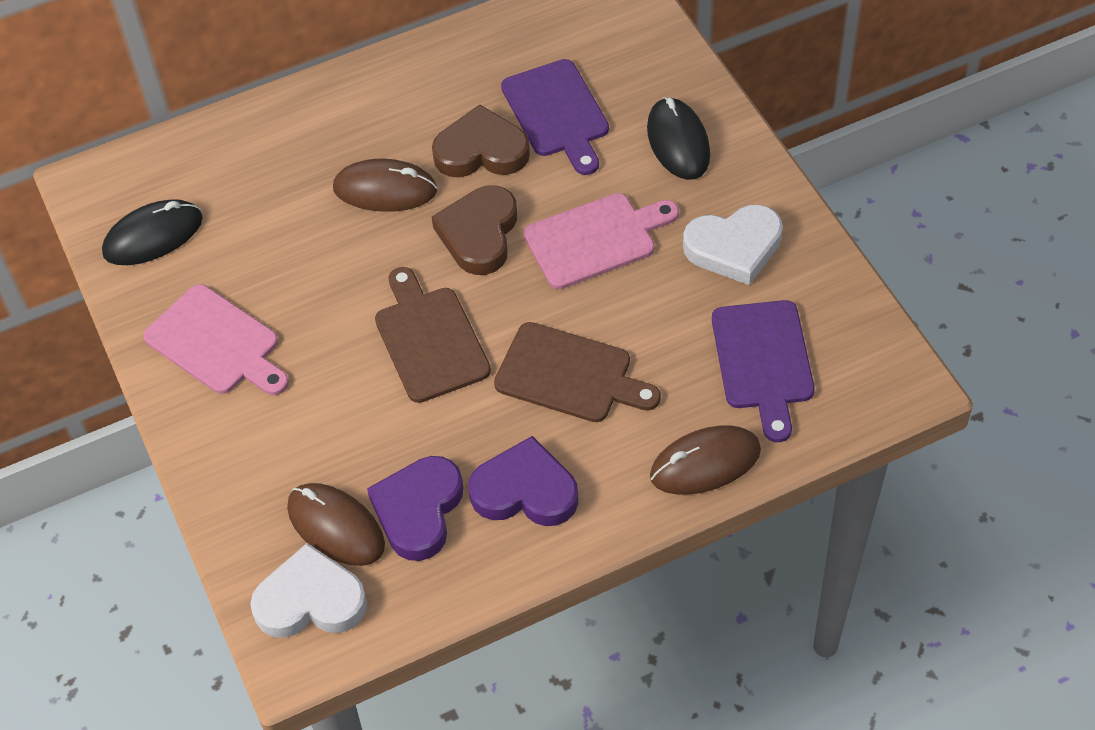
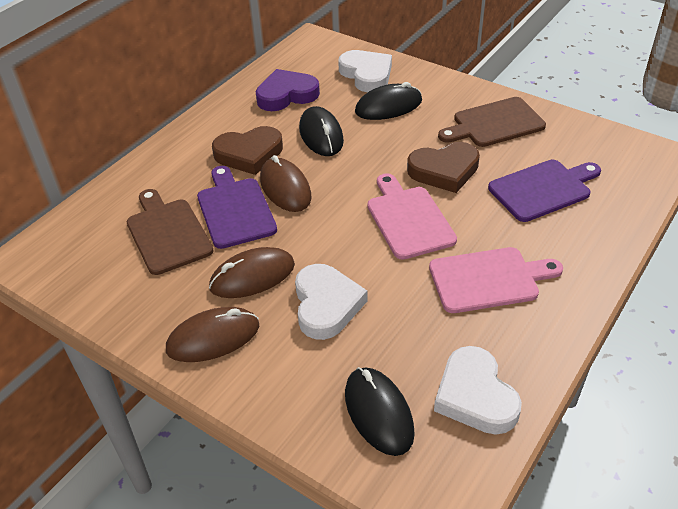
black mouse: 2 -> 3
purple heart: 2 -> 1
white heart: 2 -> 3

